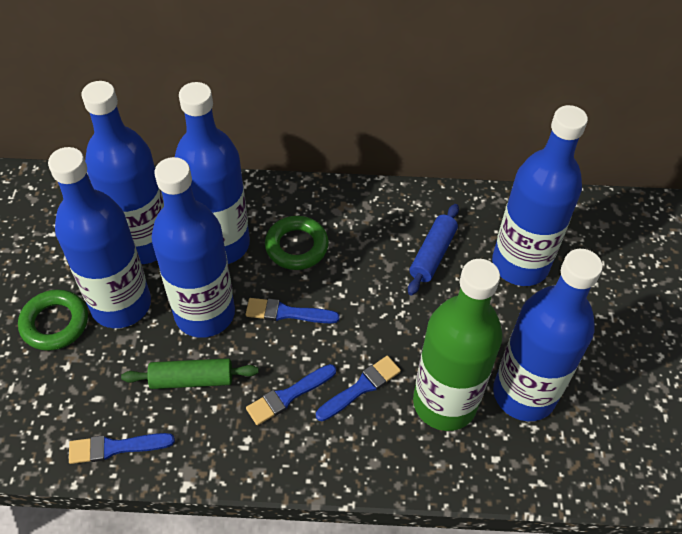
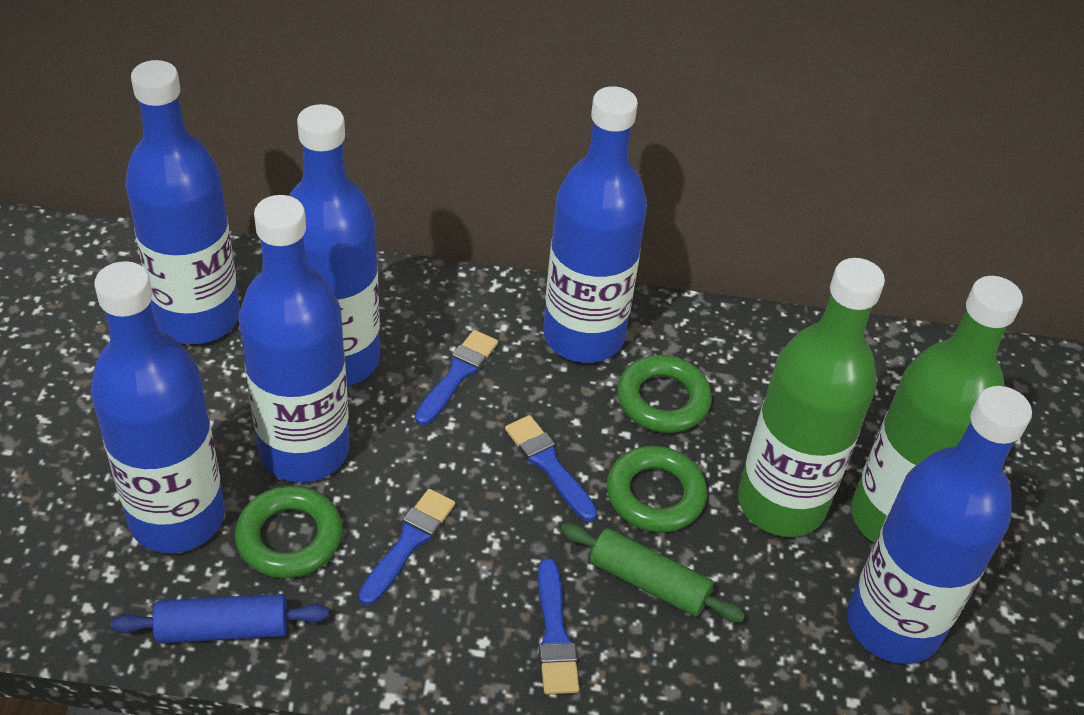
green bottle: 1 -> 2
green ring: 2 -> 3

